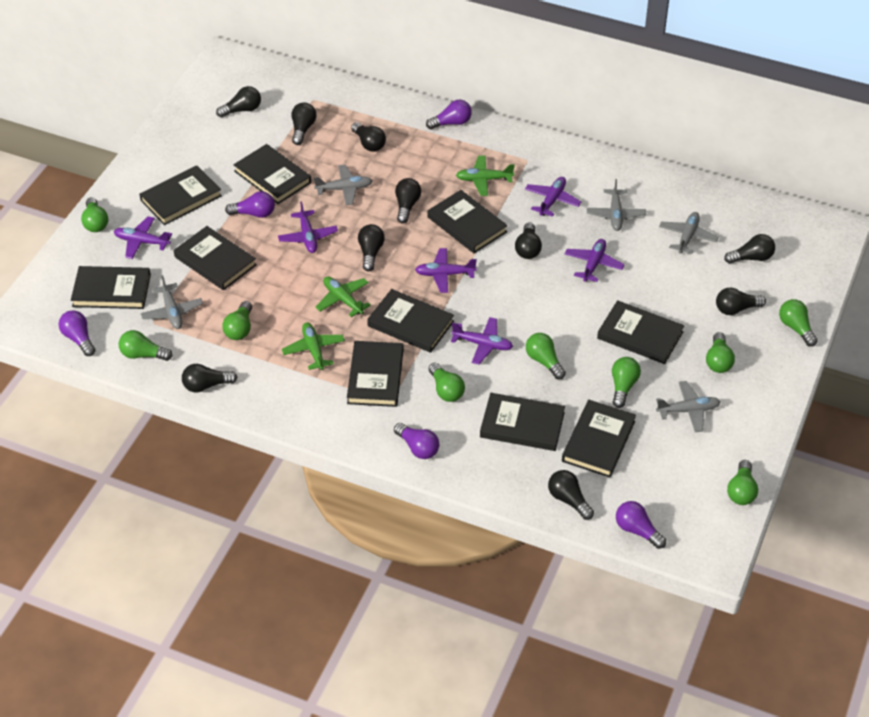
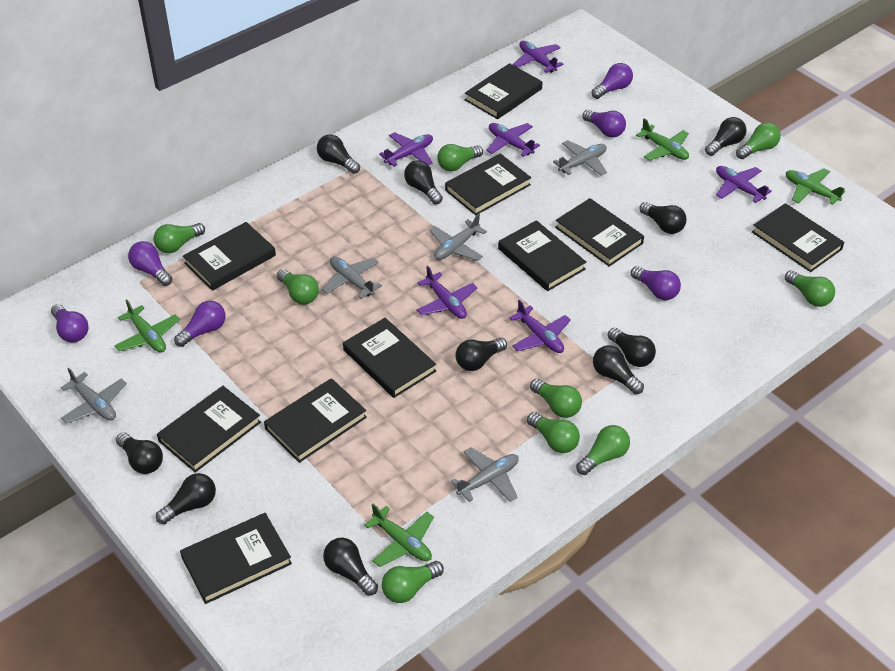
green plane: 3 -> 4
purple light bulb: 5 -> 6

